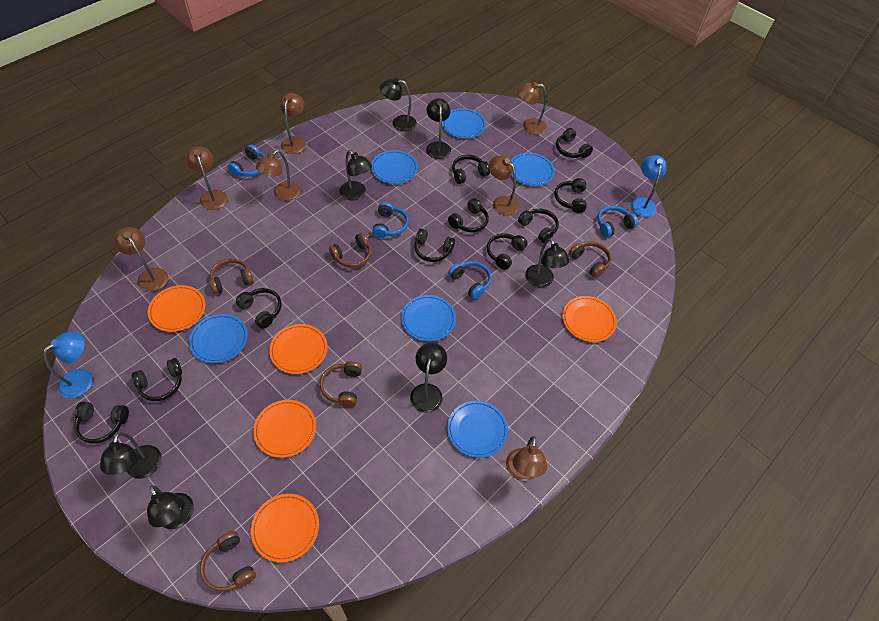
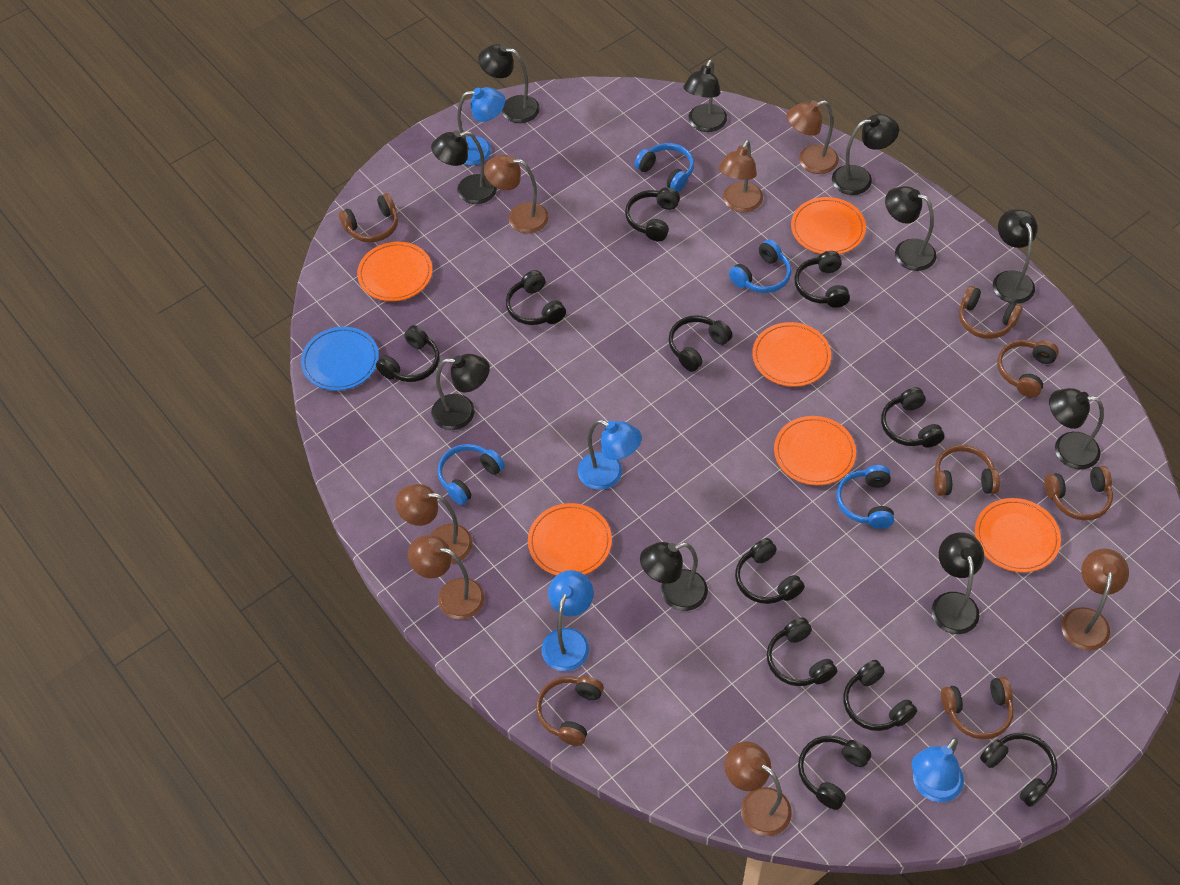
black headphones: 10 -> 11
black lamp: 7 -> 10
blue lamp: 2 -> 4
blue plate: 6 -> 1
brown headphones: 5 -> 7
orange plate: 5 -> 6

